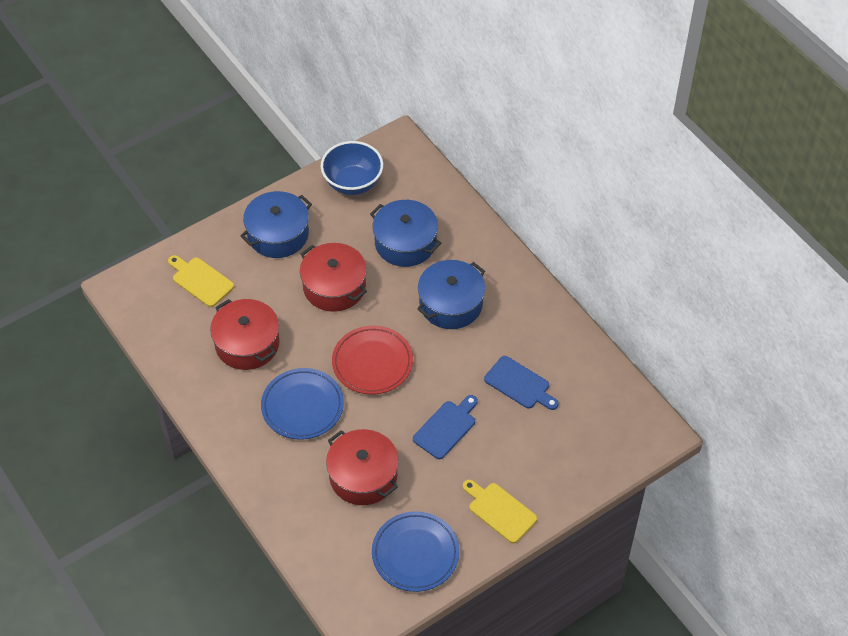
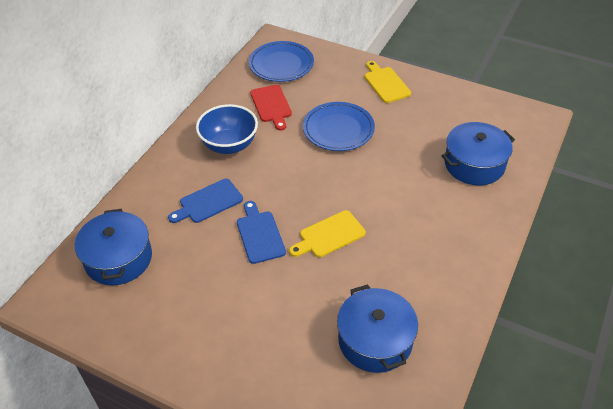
red cutting board: 0 -> 1
red plate: 1 -> 0
red pot: 3 -> 0

